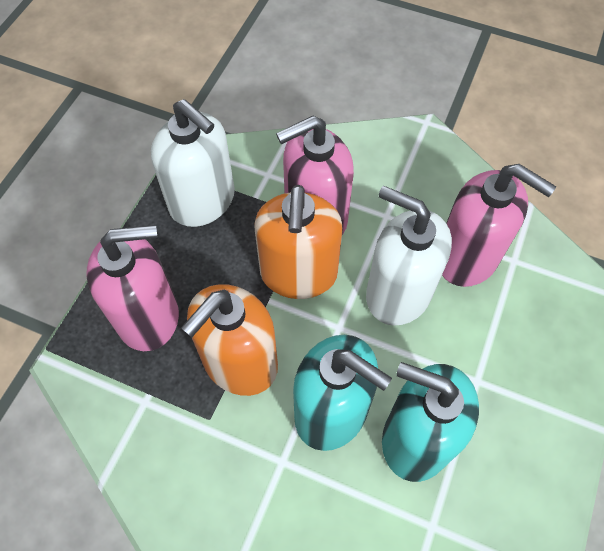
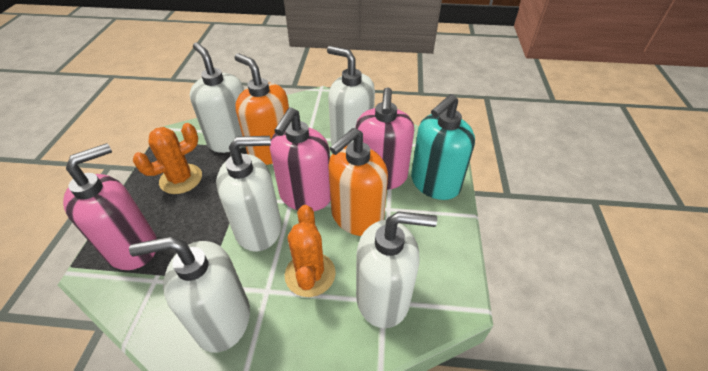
orange cactus: 0 -> 2
turquoise soap dispenser: 2 -> 1
white soap dispenser: 2 -> 5

